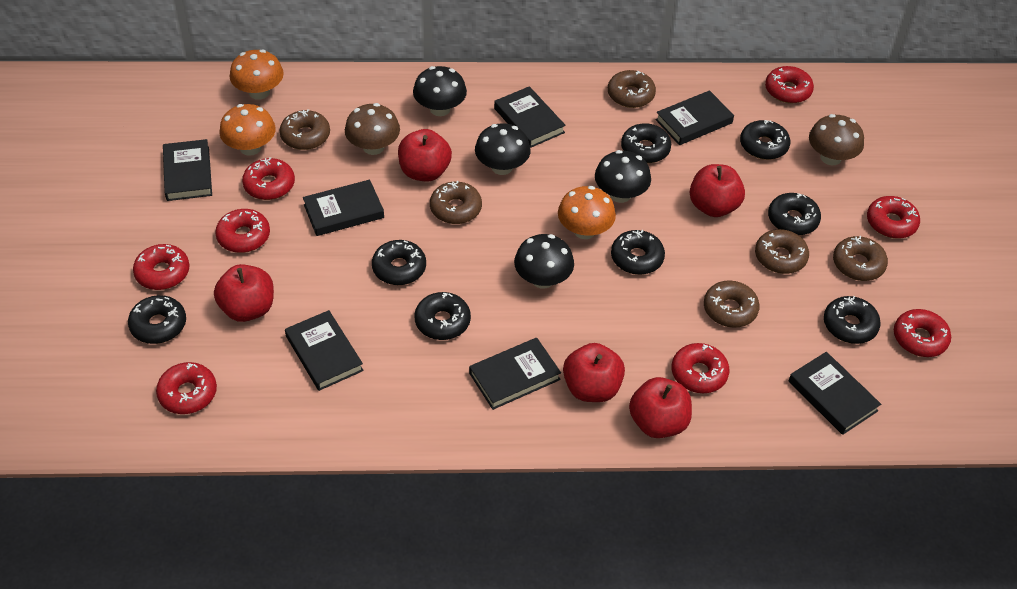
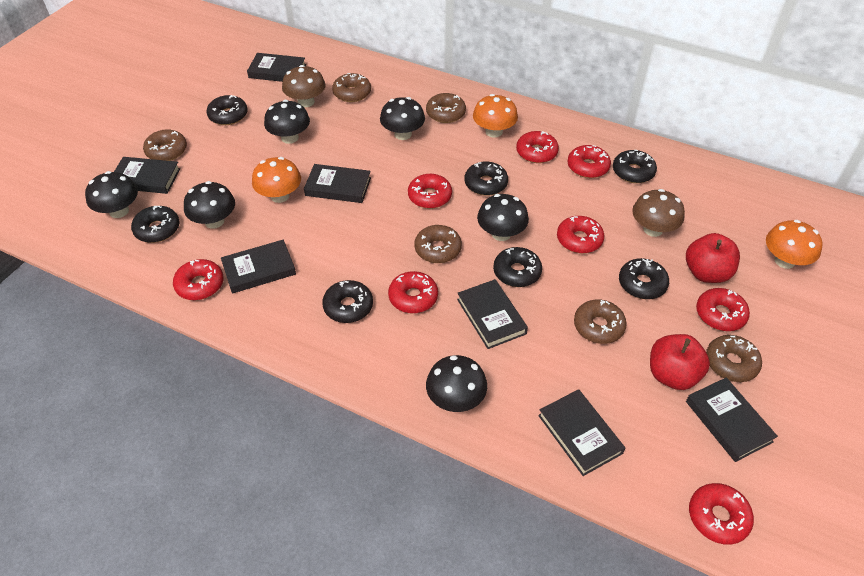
black donut: 8 -> 7
black mushroom: 4 -> 6
red apple: 5 -> 2

